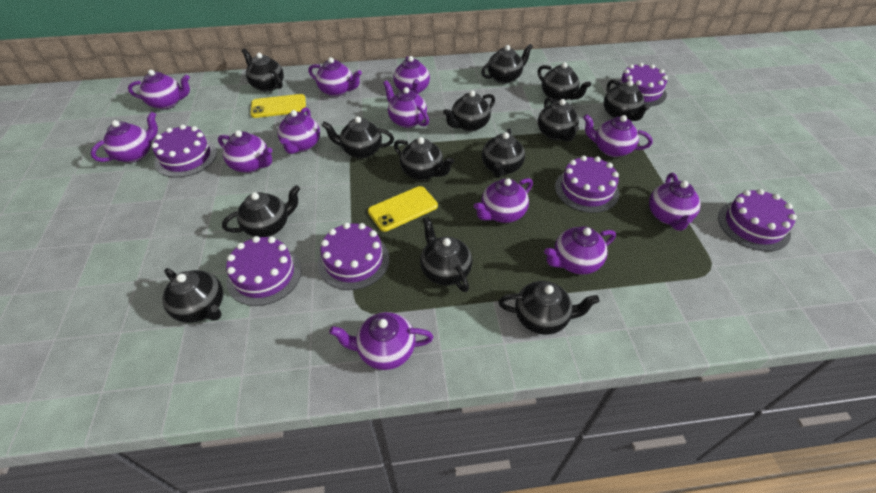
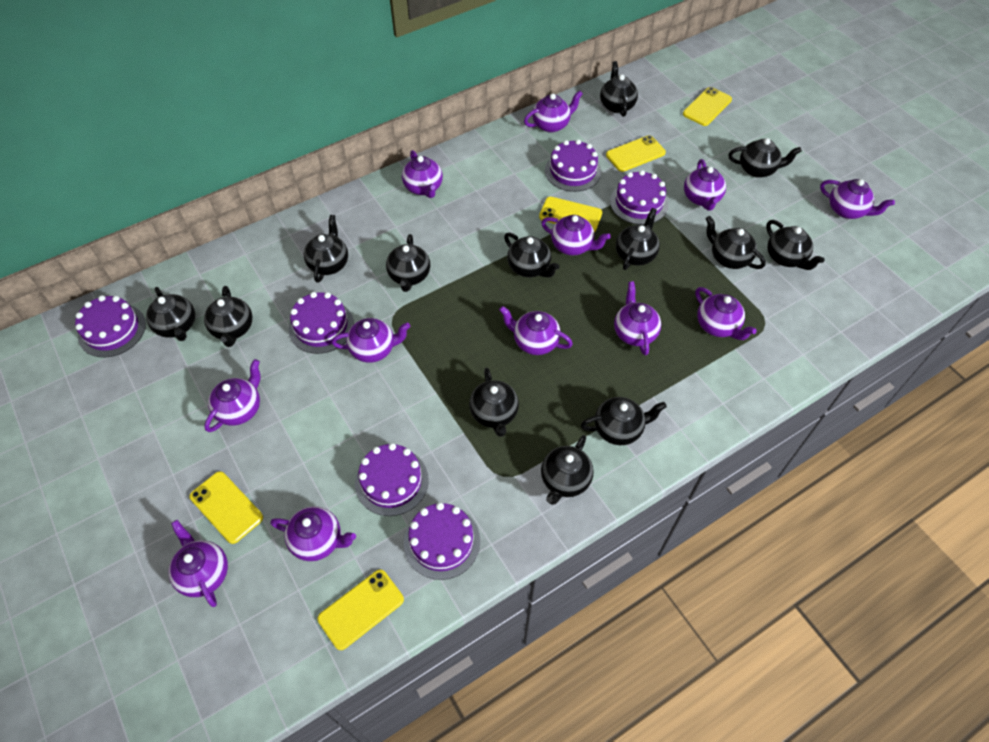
yellow phone: 2 -> 5

